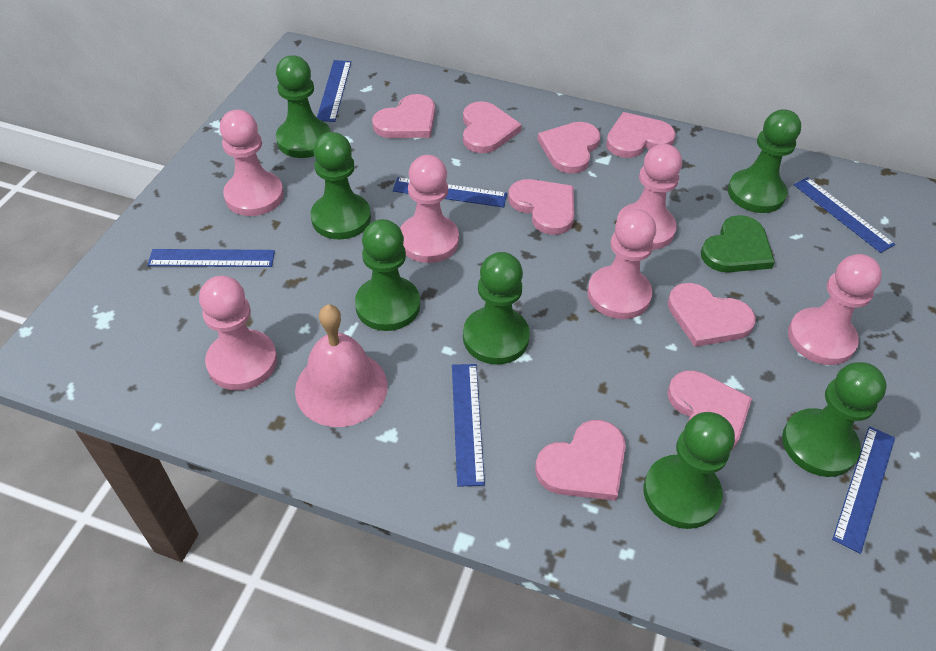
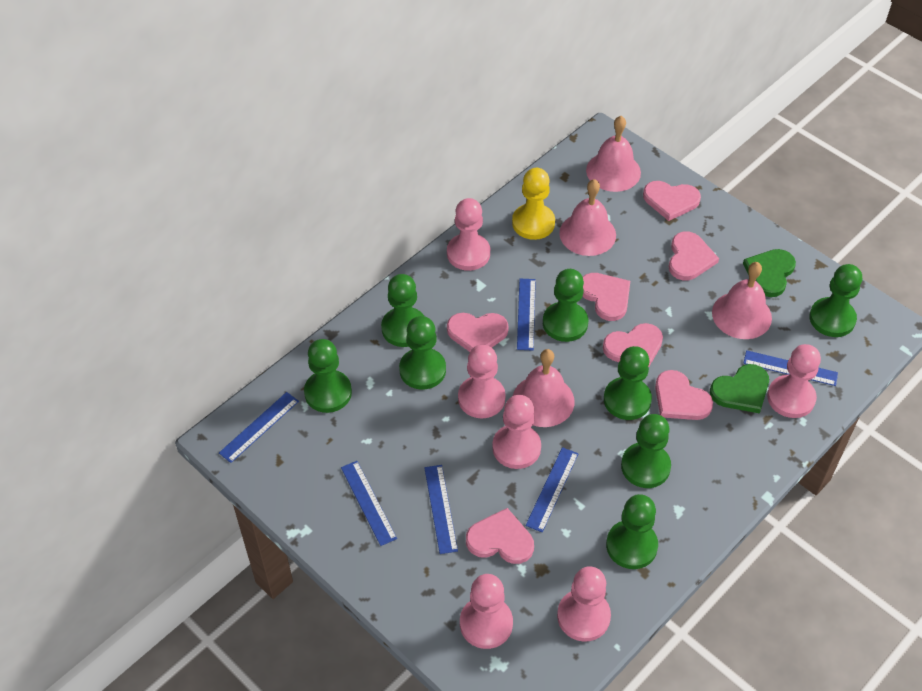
green heart: 1 -> 2
green pawn: 7 -> 8
pink bell: 1 -> 4
pink heart: 8 -> 7
yellow pawn: 0 -> 1

